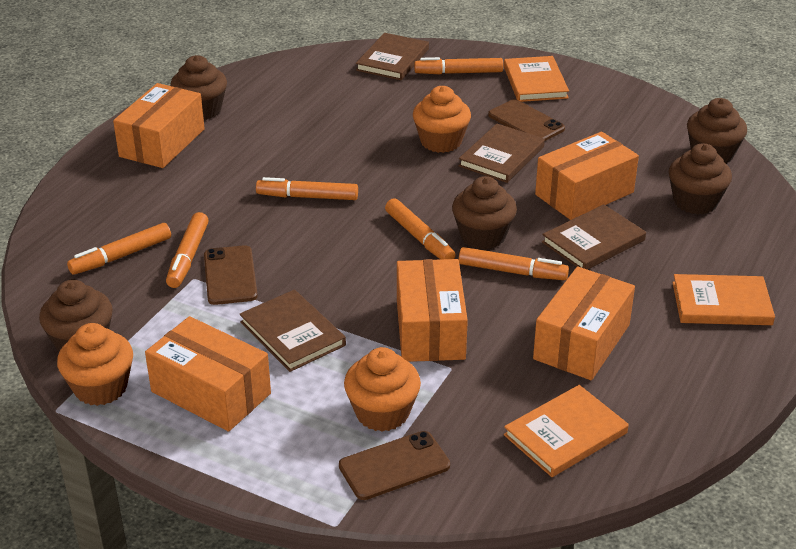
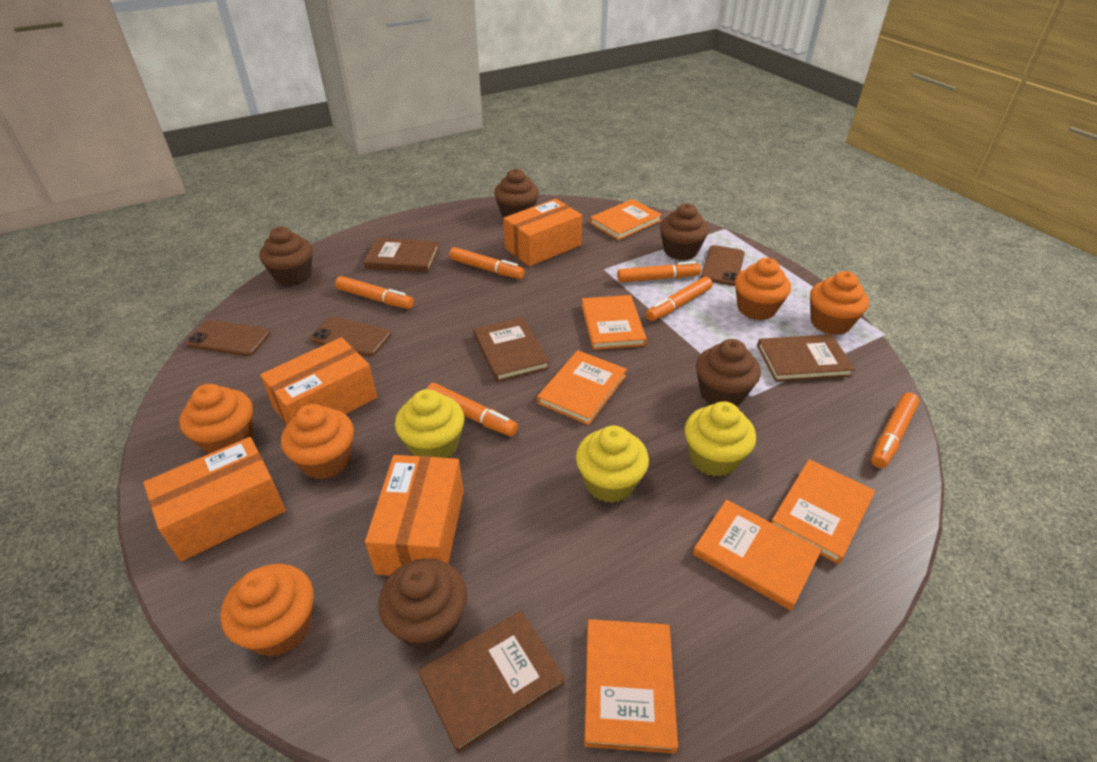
orange book: 3 -> 6
orange box: 5 -> 4
orange cupcake: 3 -> 5
yellow cupcake: 0 -> 3

